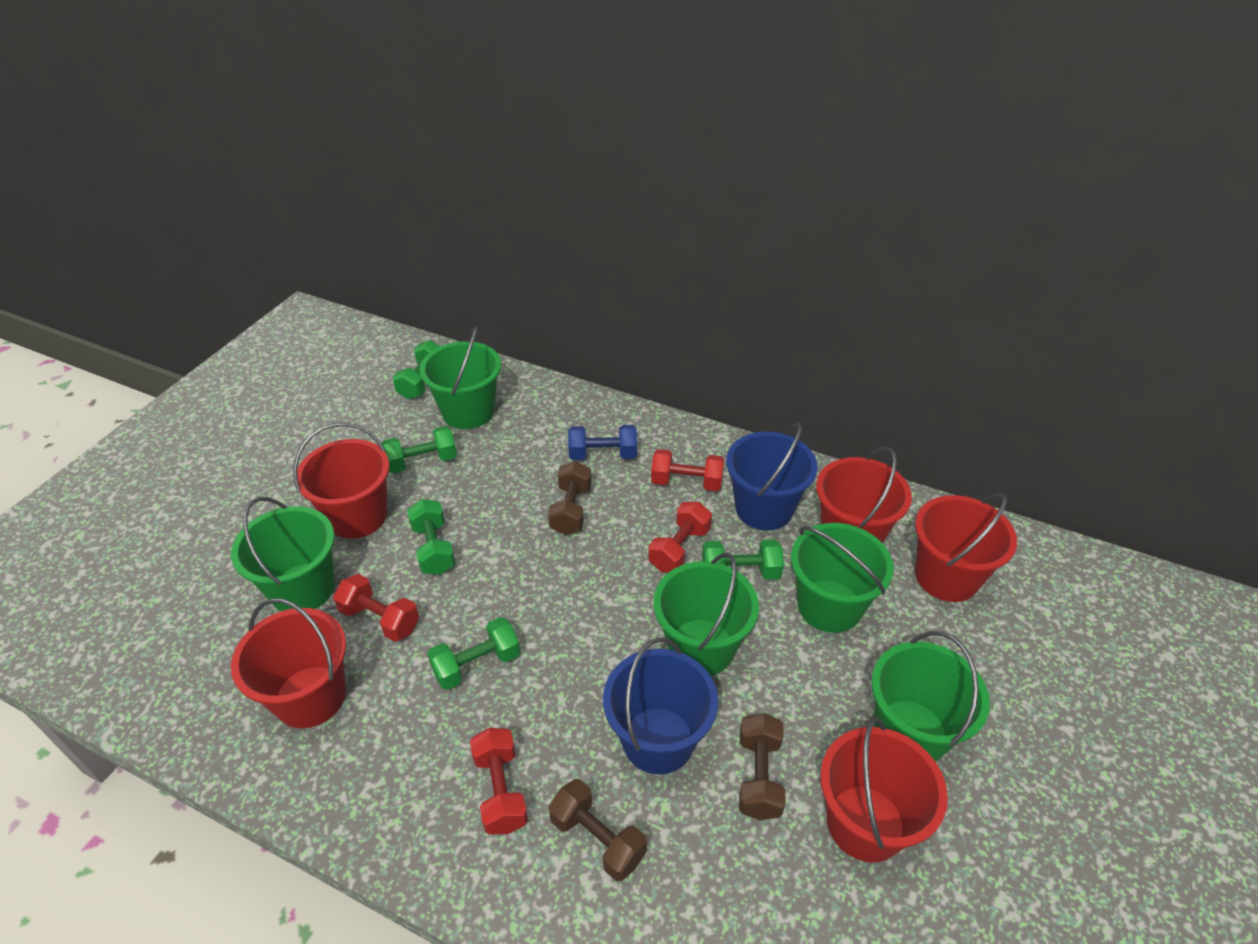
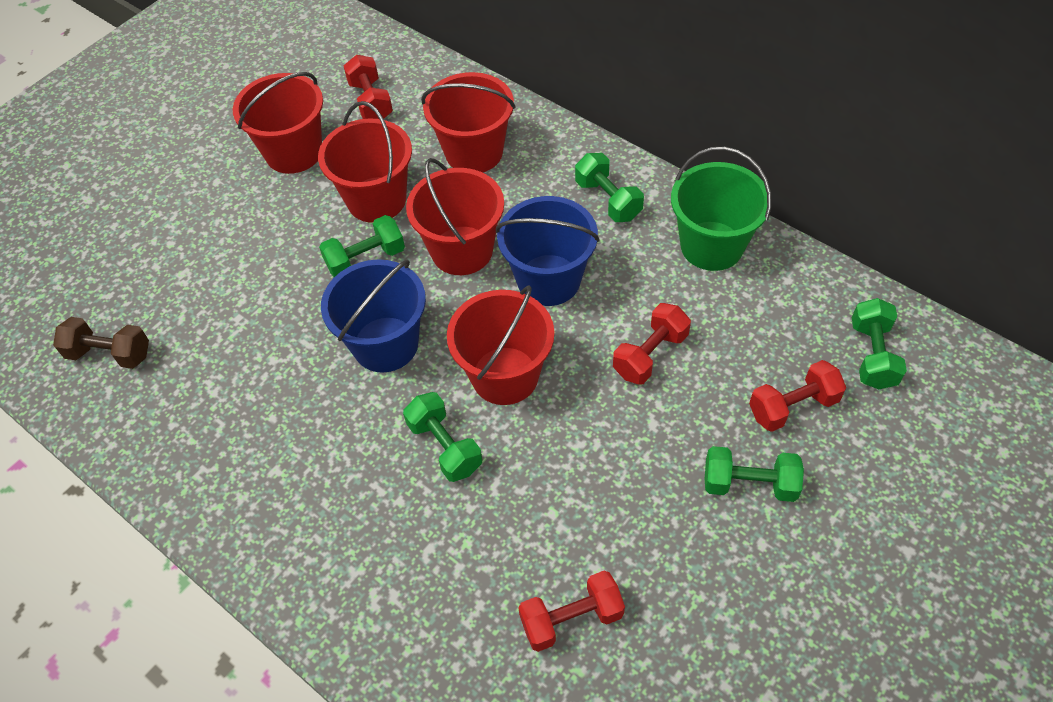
blue dumbbell: 1 -> 0
brown dumbbell: 3 -> 1
green bucket: 5 -> 1

